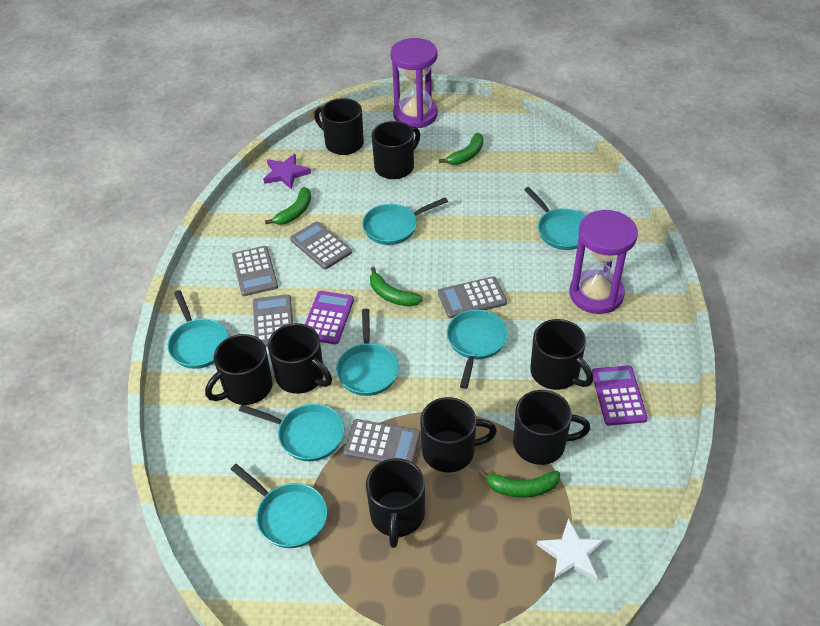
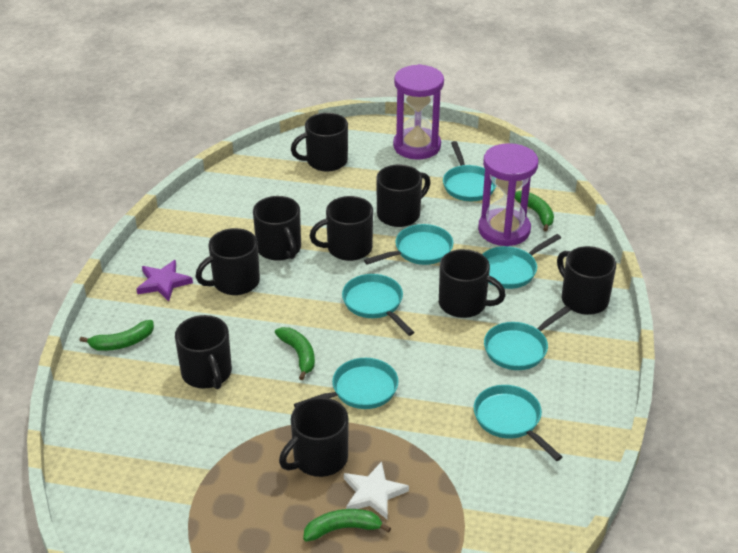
black mug: 8 -> 9
grey calculator: 5 -> 0
purple calculator: 2 -> 0

